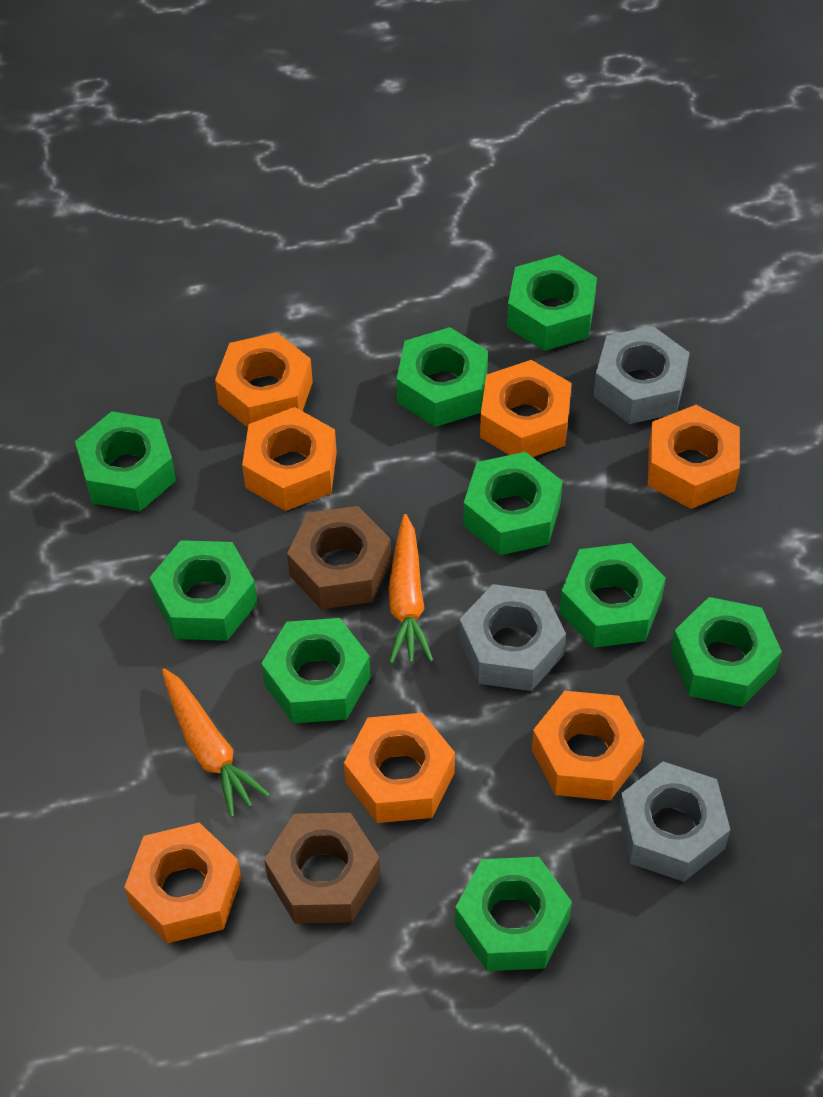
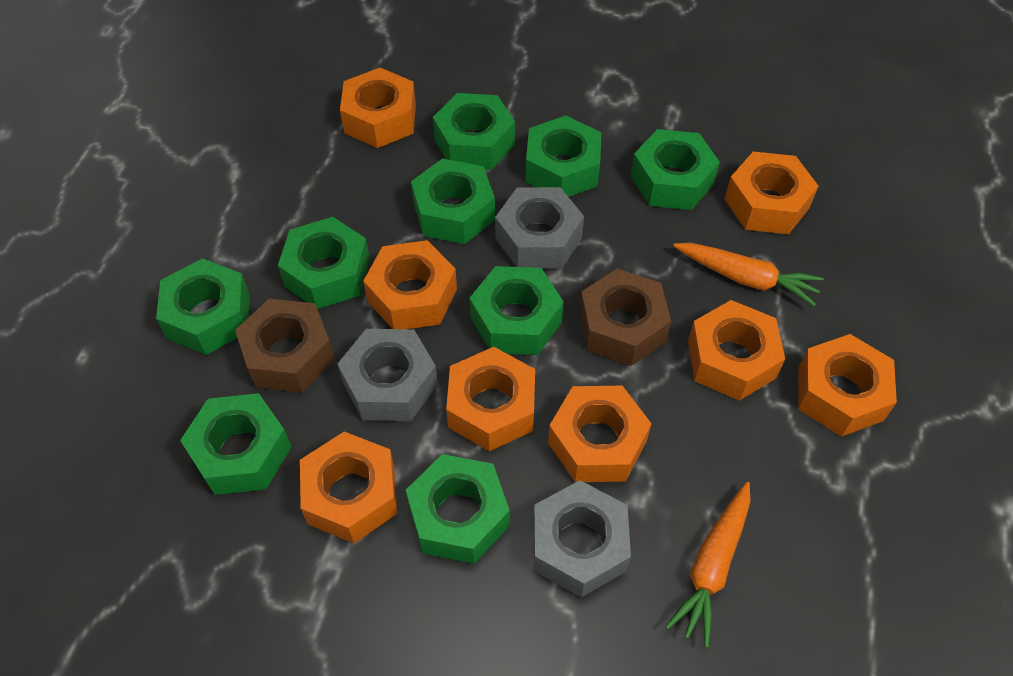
orange nut: 7 -> 8

